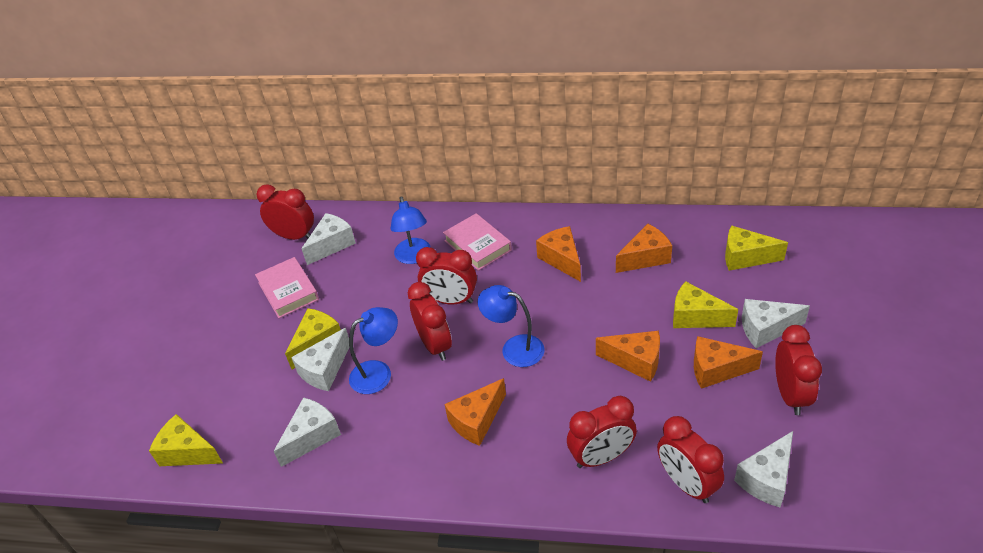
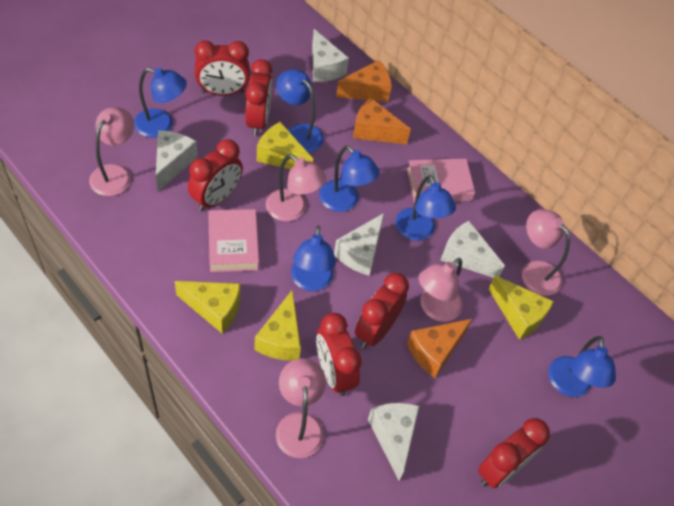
blue lamp: 3 -> 6
orange cheese: 5 -> 3
pink lamp: 0 -> 5

